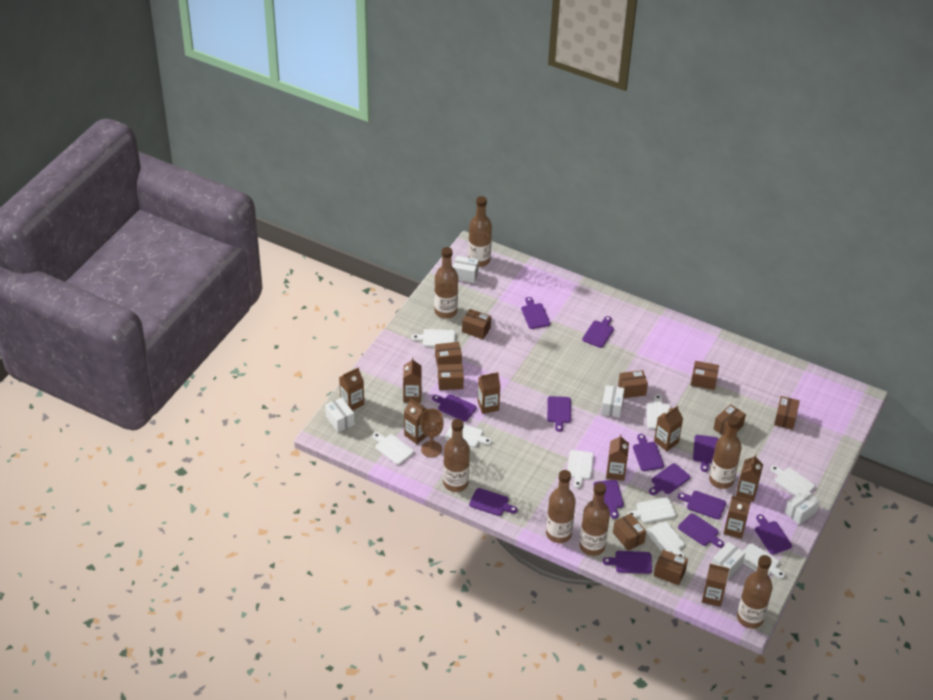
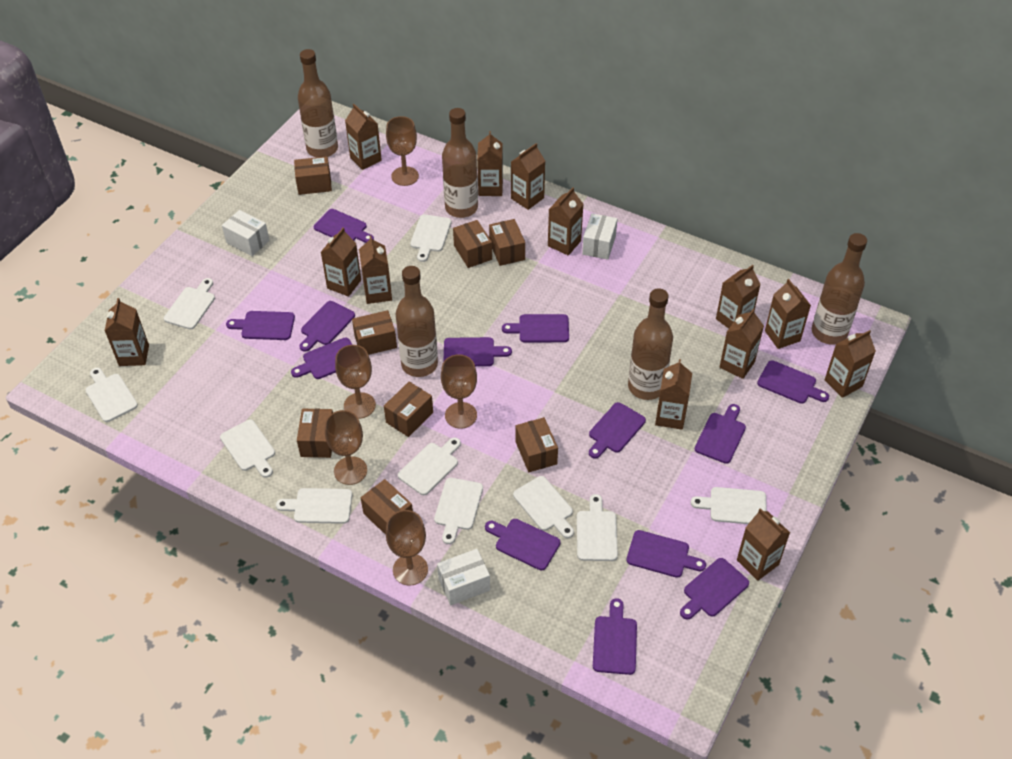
brown bottle: 7 -> 5
brown box: 9 -> 8
brown carton: 9 -> 13
brown goblet: 1 -> 5
white box: 5 -> 3
white cutting board: 9 -> 10

